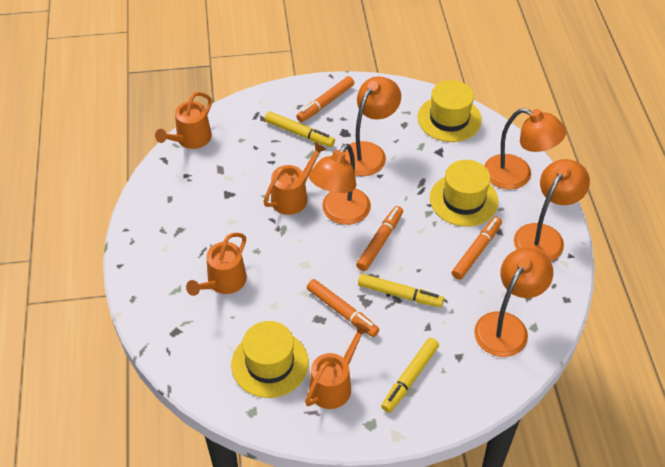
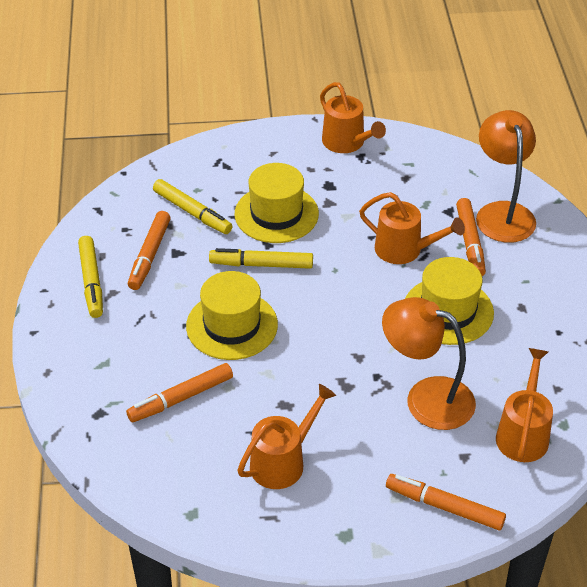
orange lamp: 5 -> 2

